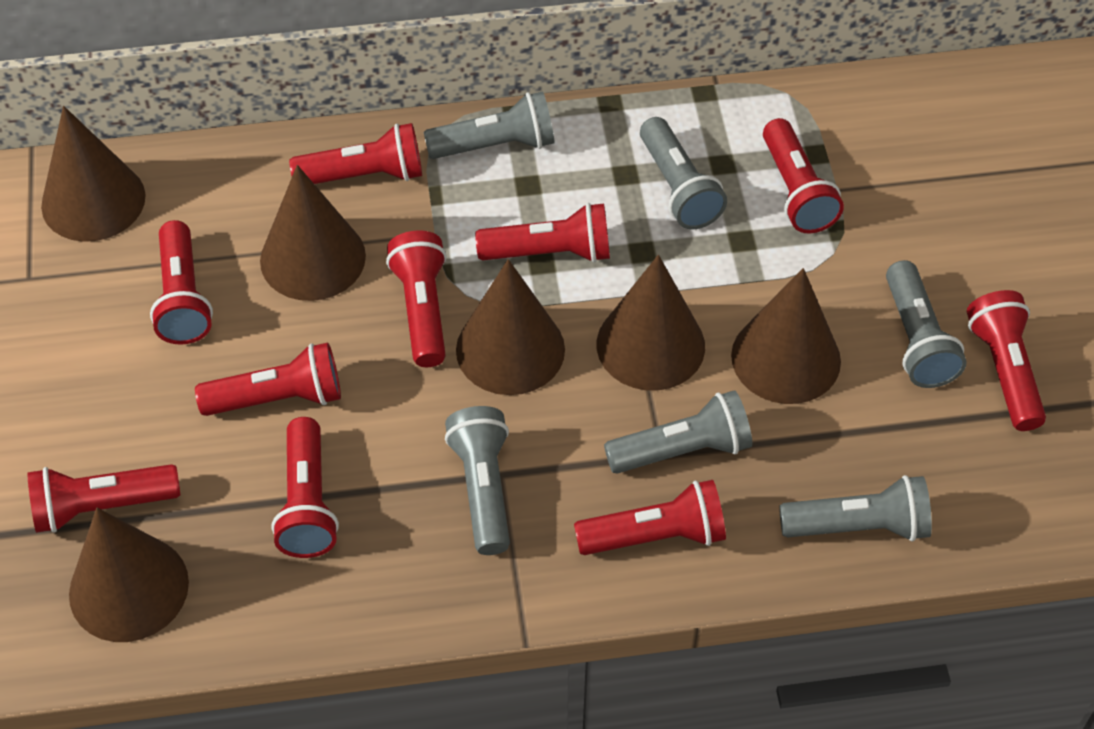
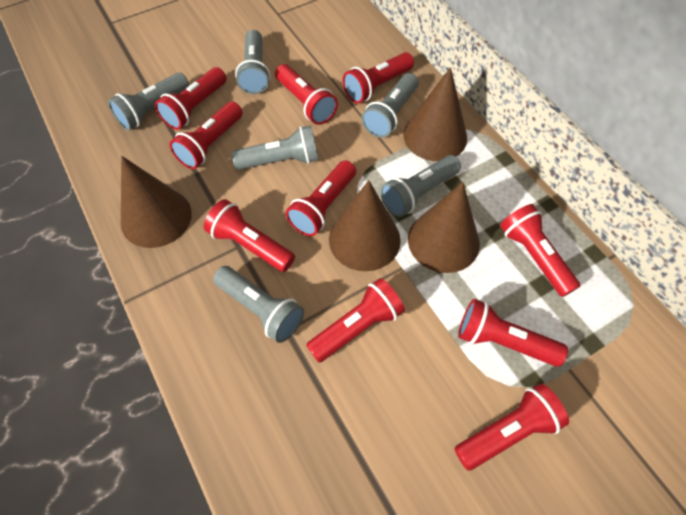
brown cone: 6 -> 4

